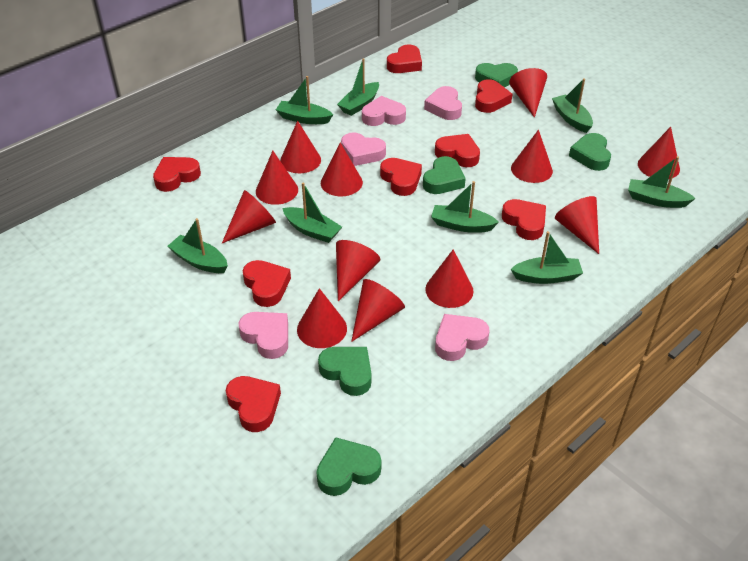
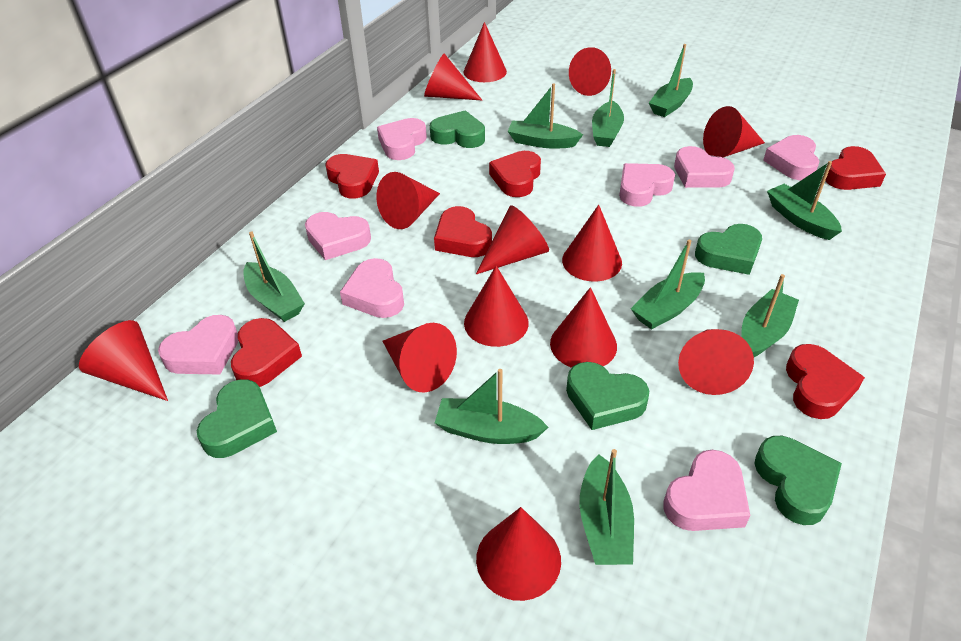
green boat: 8 -> 9
pink heart: 5 -> 8
red cone: 12 -> 13
red heart: 8 -> 6

